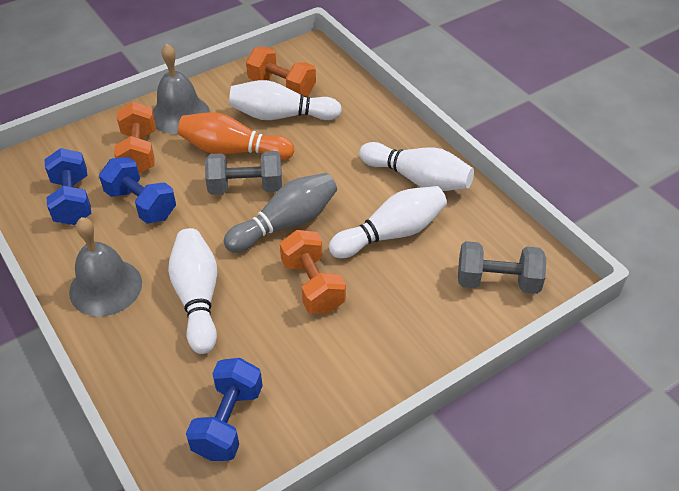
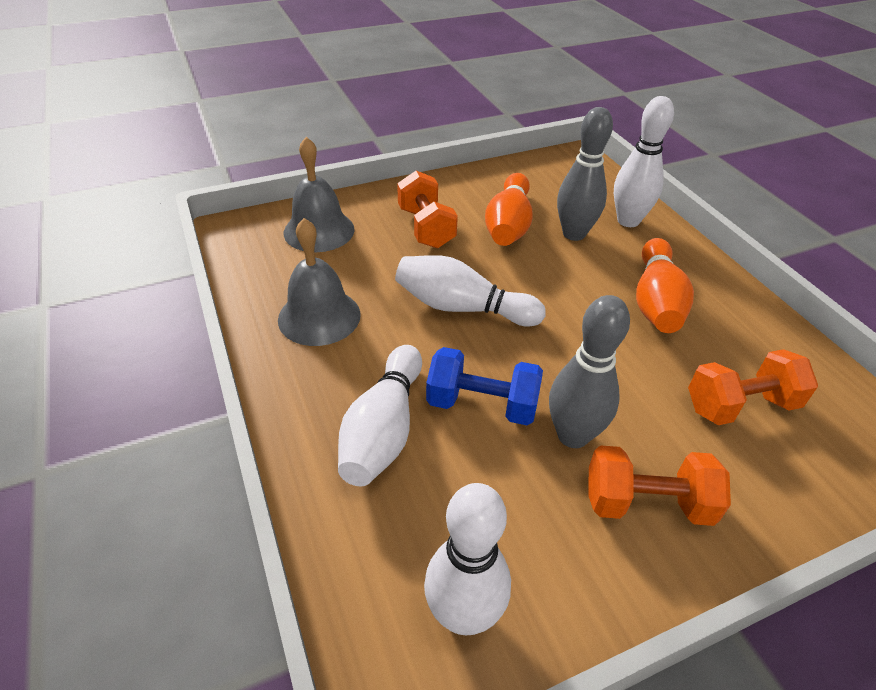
blue dumbbell: 3 -> 1
grey bowling pin: 1 -> 2
grey dumbbell: 2 -> 0
orange bowling pin: 1 -> 2

